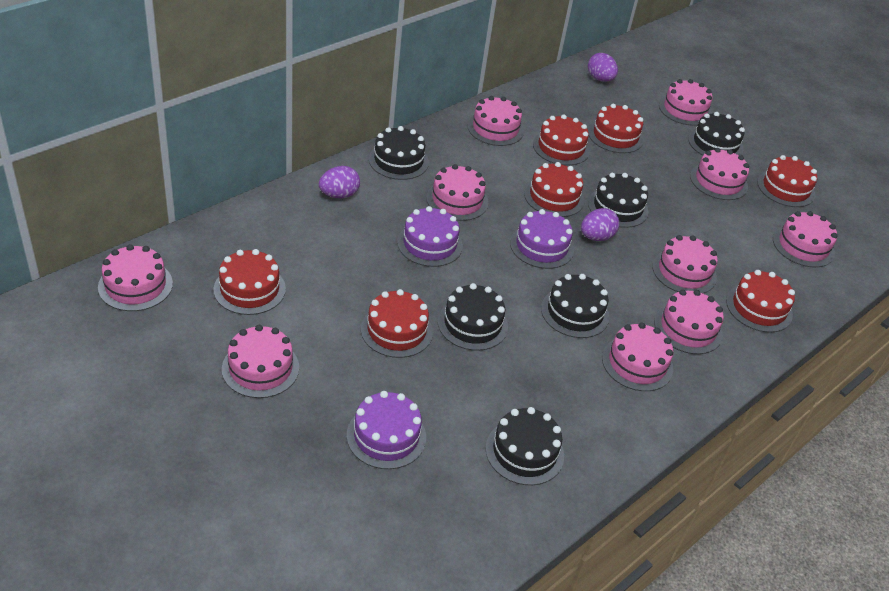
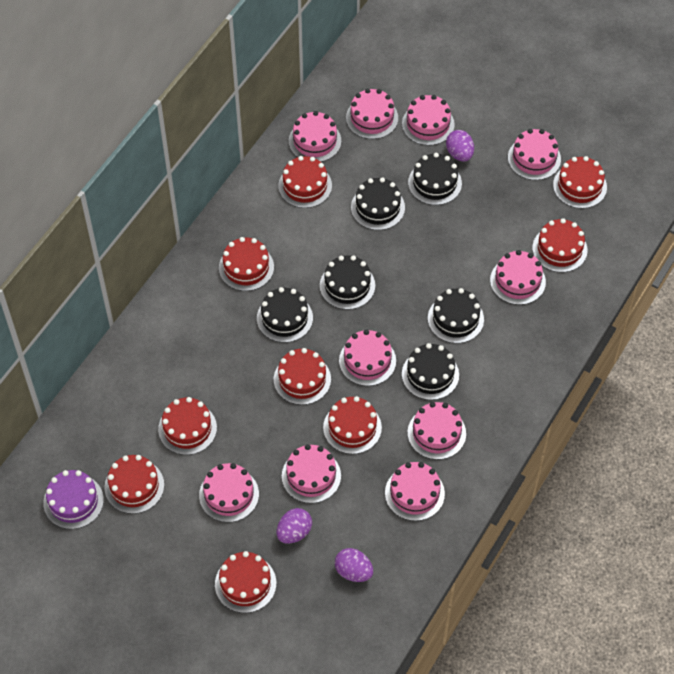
purple cake: 3 -> 1
red cake: 7 -> 9

